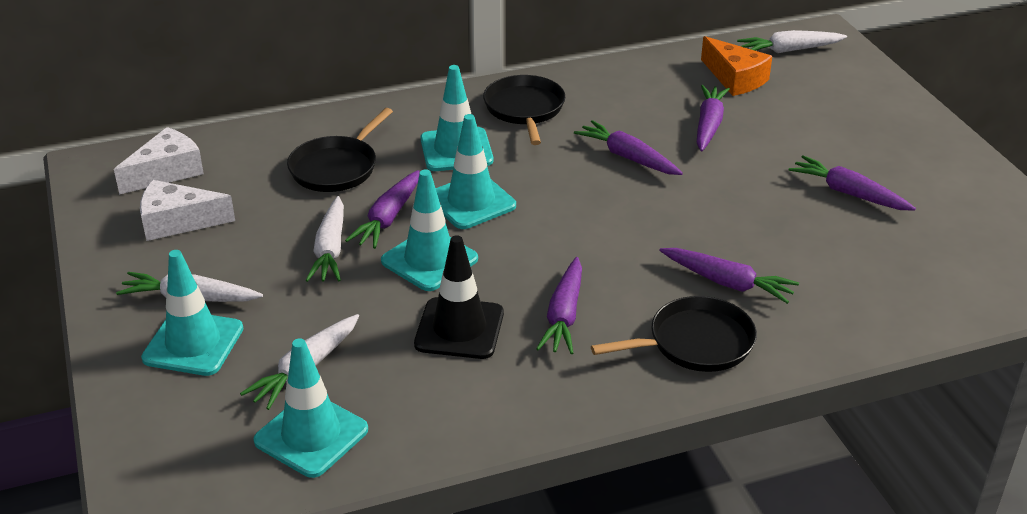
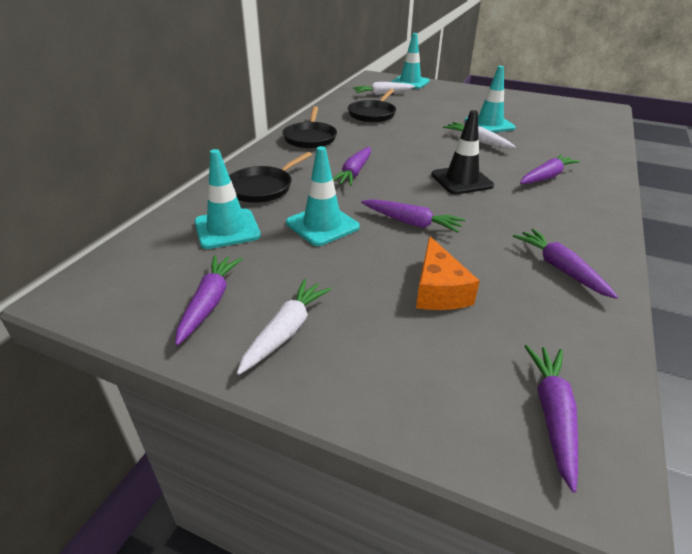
turquoise traffic cone: 5 -> 4
white carrot: 4 -> 3
white cheese: 2 -> 0

